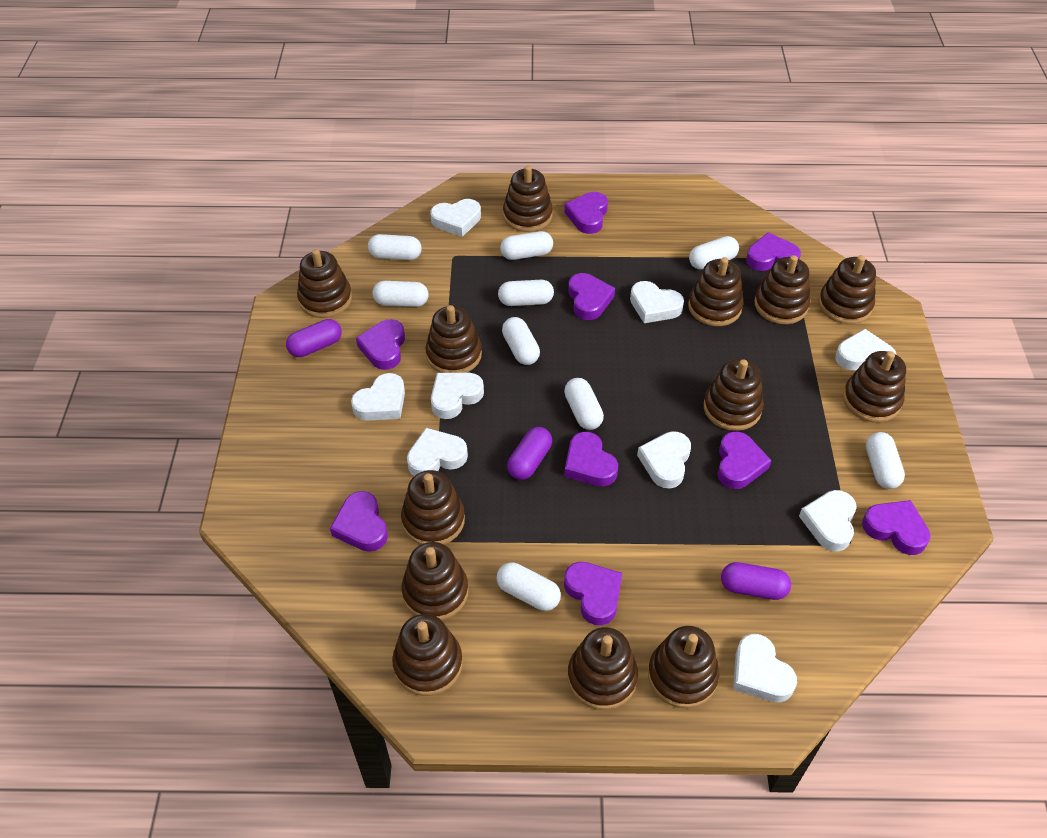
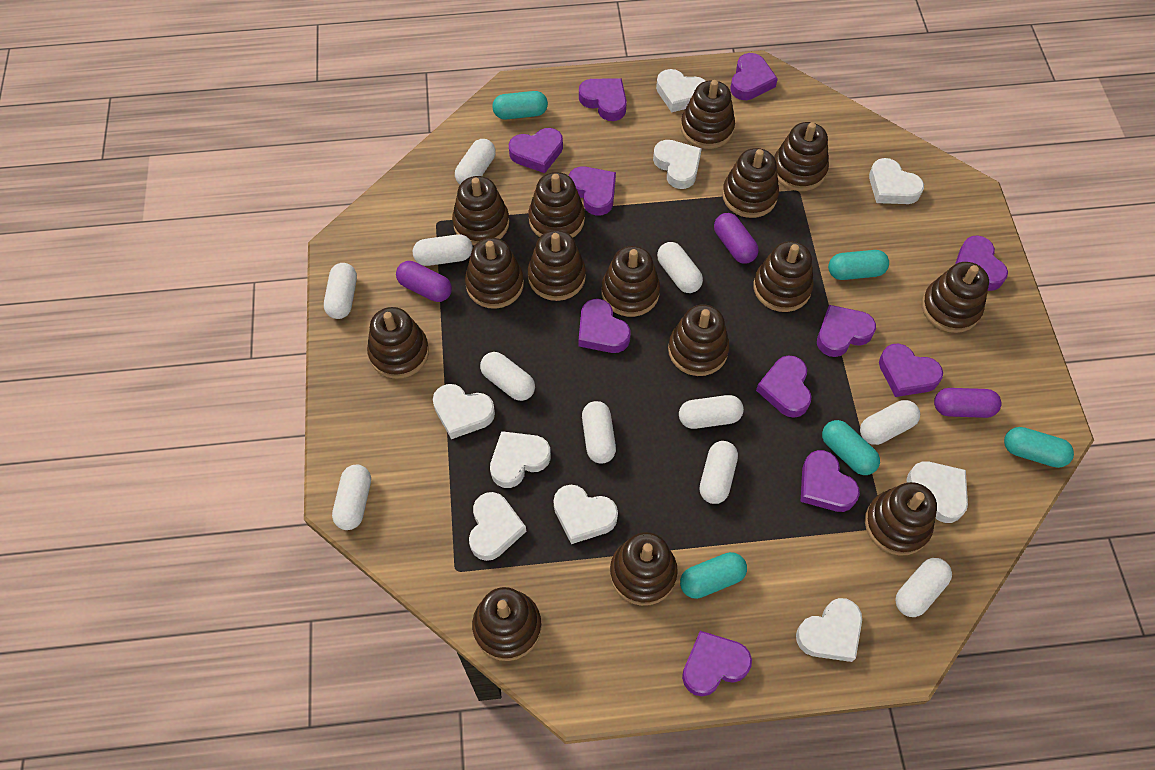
brown stacking toy: 13 -> 15
purple heart: 9 -> 11
turquoise capsule: 0 -> 5
white capsule: 9 -> 11

